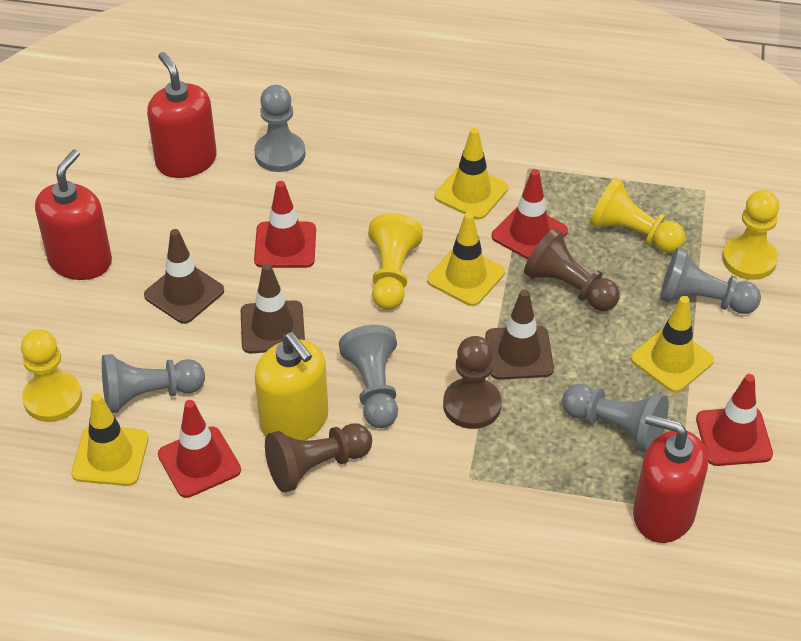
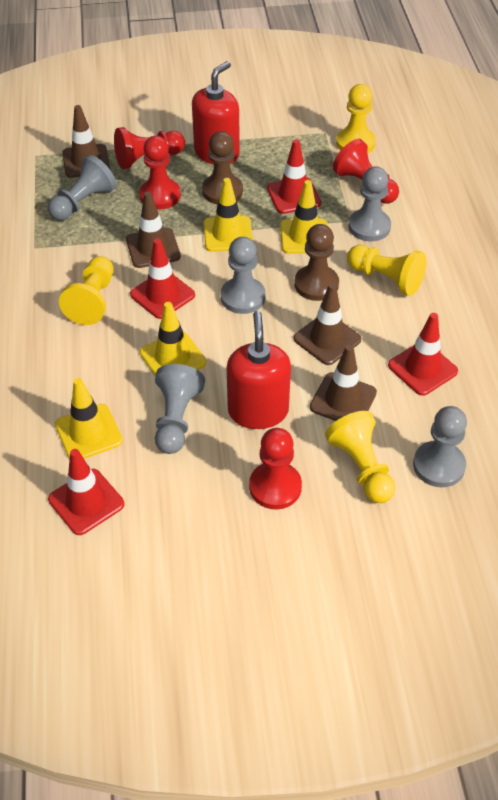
brown pawn: 3 -> 2
brown traffic cone: 3 -> 4
red pawn: 0 -> 4
red soap dispenser: 3 -> 2
yellow soap dispenser: 1 -> 0

